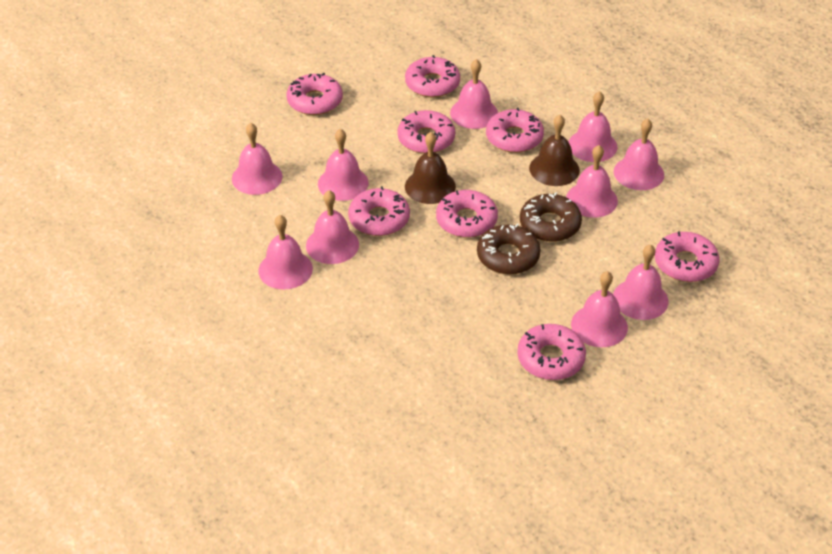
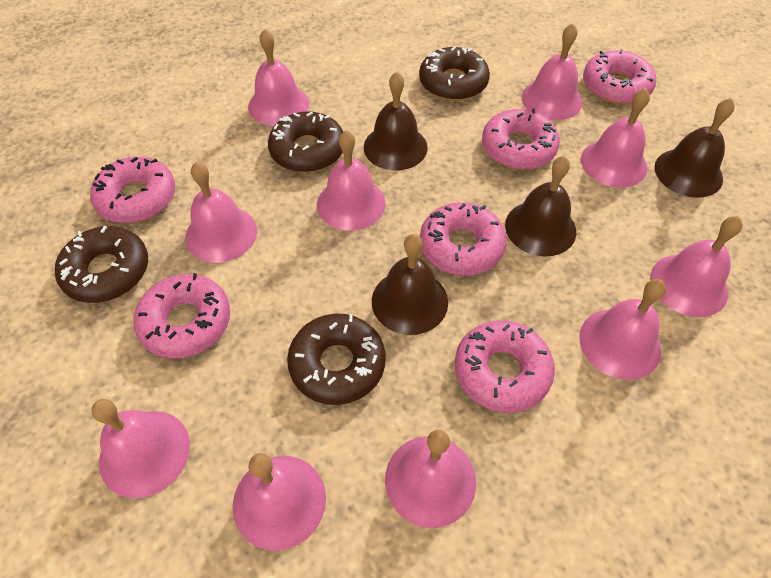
brown bell: 2 -> 4
brown donut: 2 -> 4
pink donut: 8 -> 6

